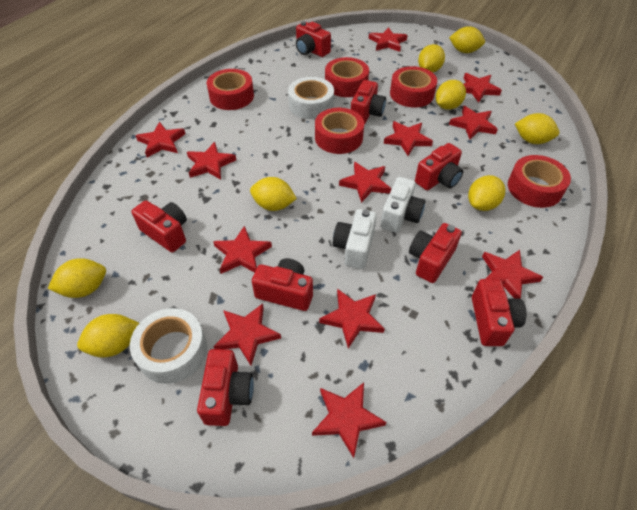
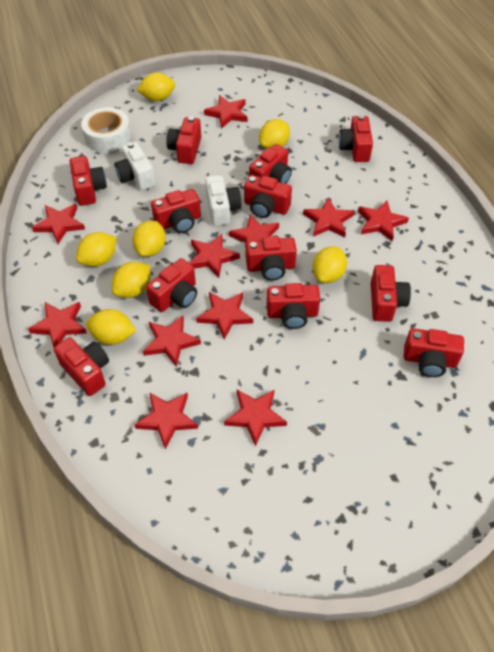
red camera: 8 -> 12
red star: 12 -> 11
red tape: 5 -> 0
white tape: 2 -> 1
yellow lemon: 8 -> 7

